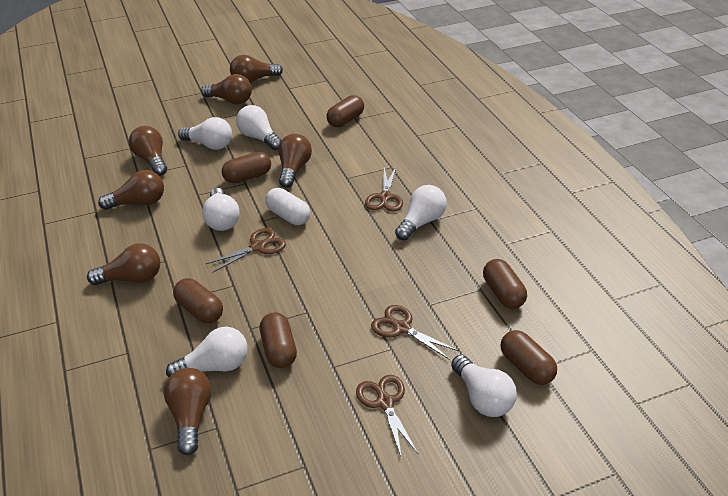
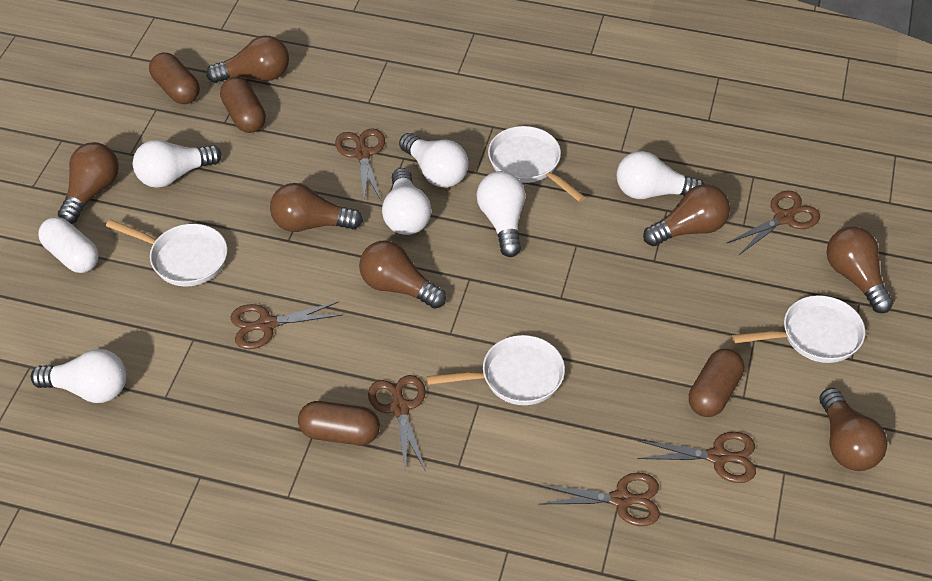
brown capsule: 6 -> 4
brown scissors: 4 -> 6
white pan: 0 -> 4

